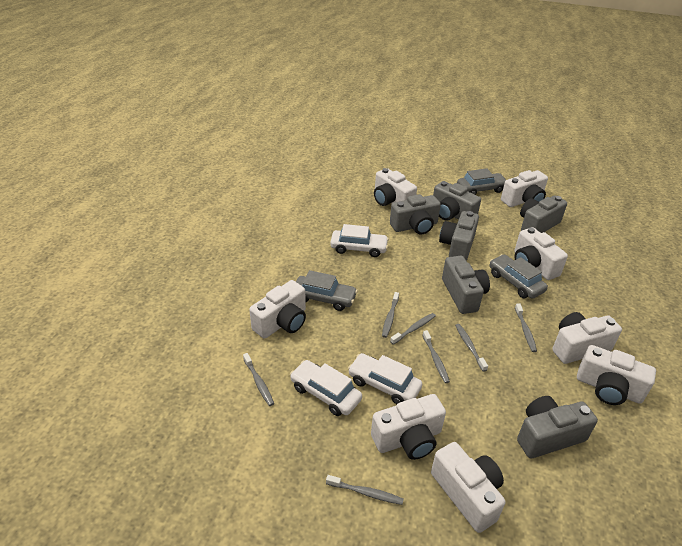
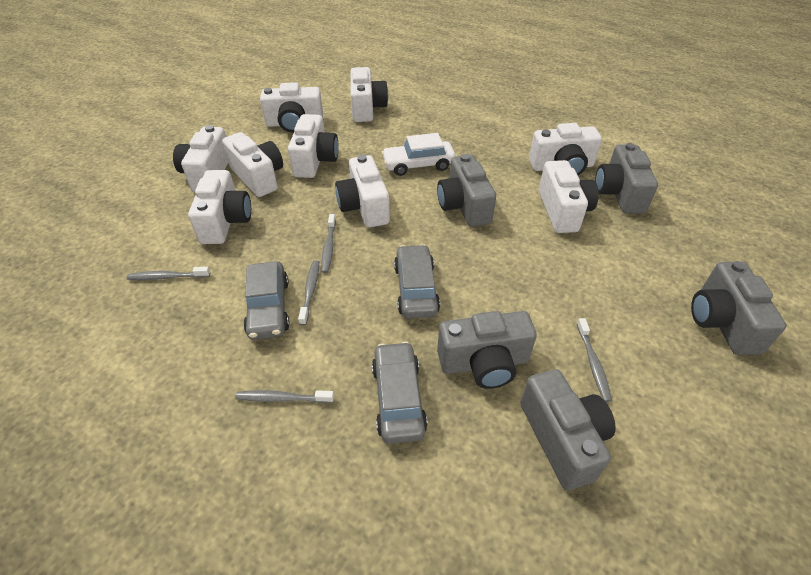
grey camera: 6 -> 5
grey toothbrush: 7 -> 5
white camera: 8 -> 9
white car: 3 -> 1

